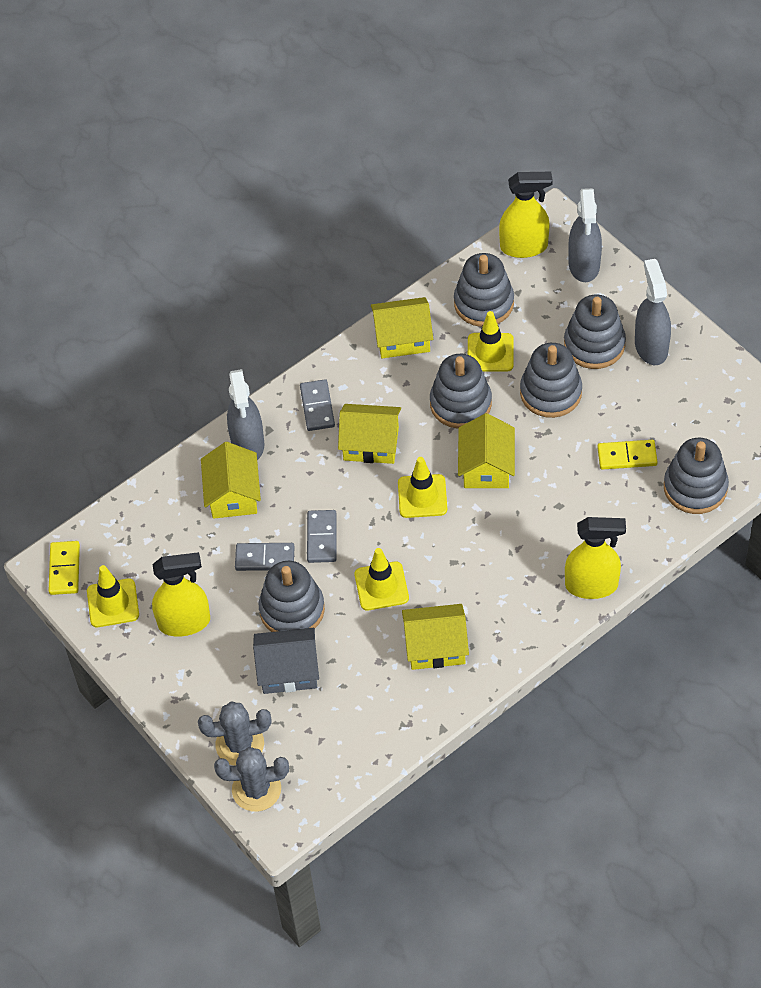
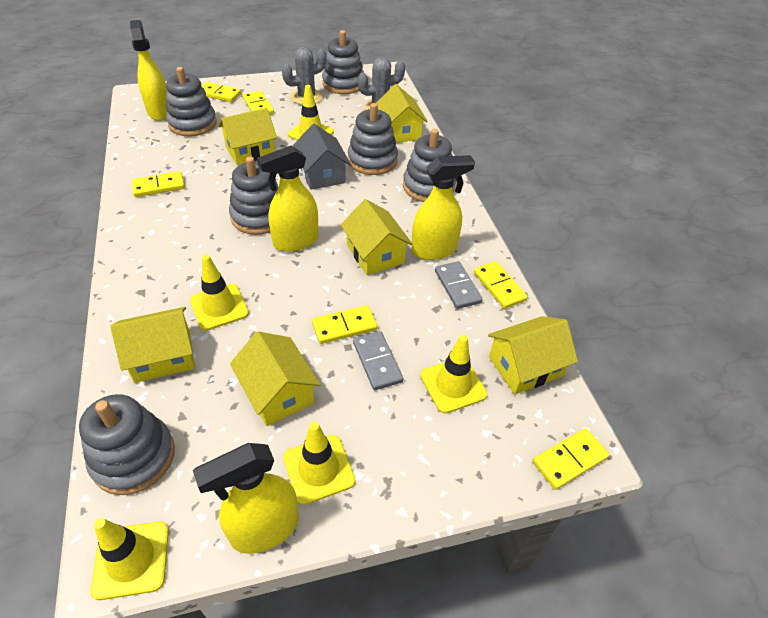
grey domino: 3 -> 2
grey spray bottle: 3 -> 0
yellow domino: 2 -> 6
yellow house: 5 -> 6
yellow spray bottle: 3 -> 4
yellow traffic cone: 4 -> 5

